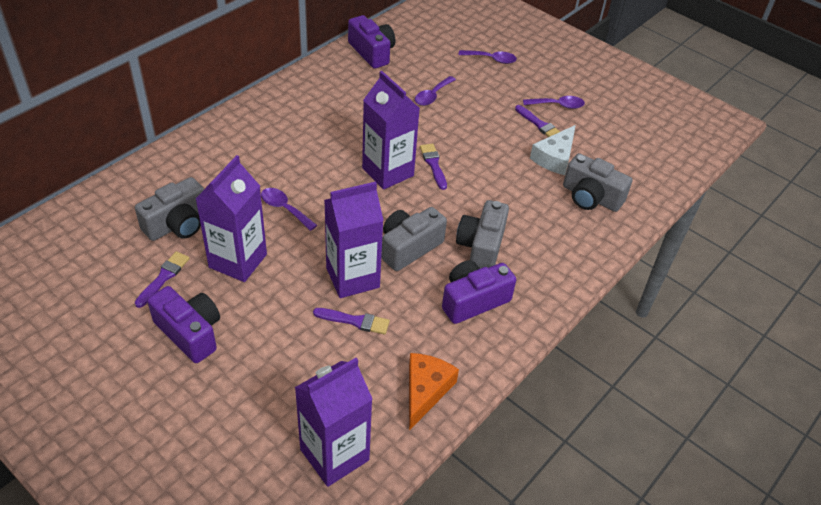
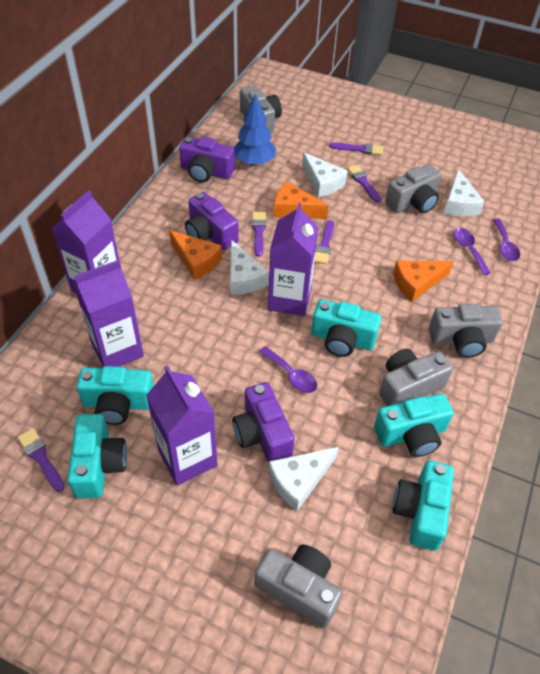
blue tree: 0 -> 1
grey camera: 4 -> 5
orange cheese: 1 -> 3
purple brush: 4 -> 5
purple spoon: 4 -> 3
turquoise camera: 0 -> 5
white cheese: 1 -> 4

